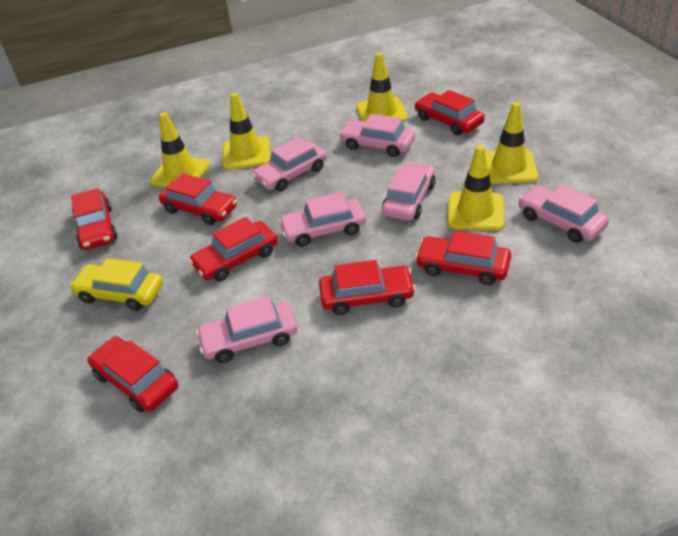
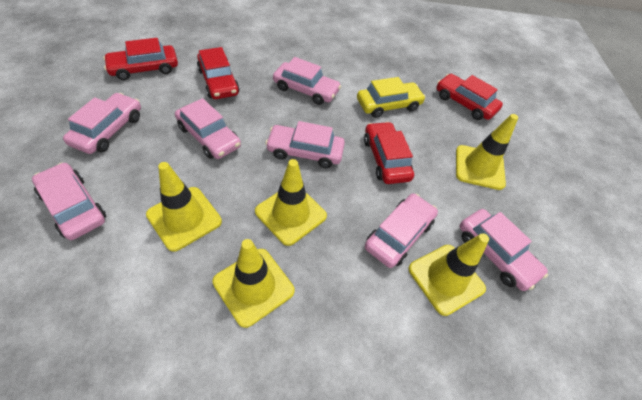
pink car: 6 -> 7
red car: 7 -> 4

